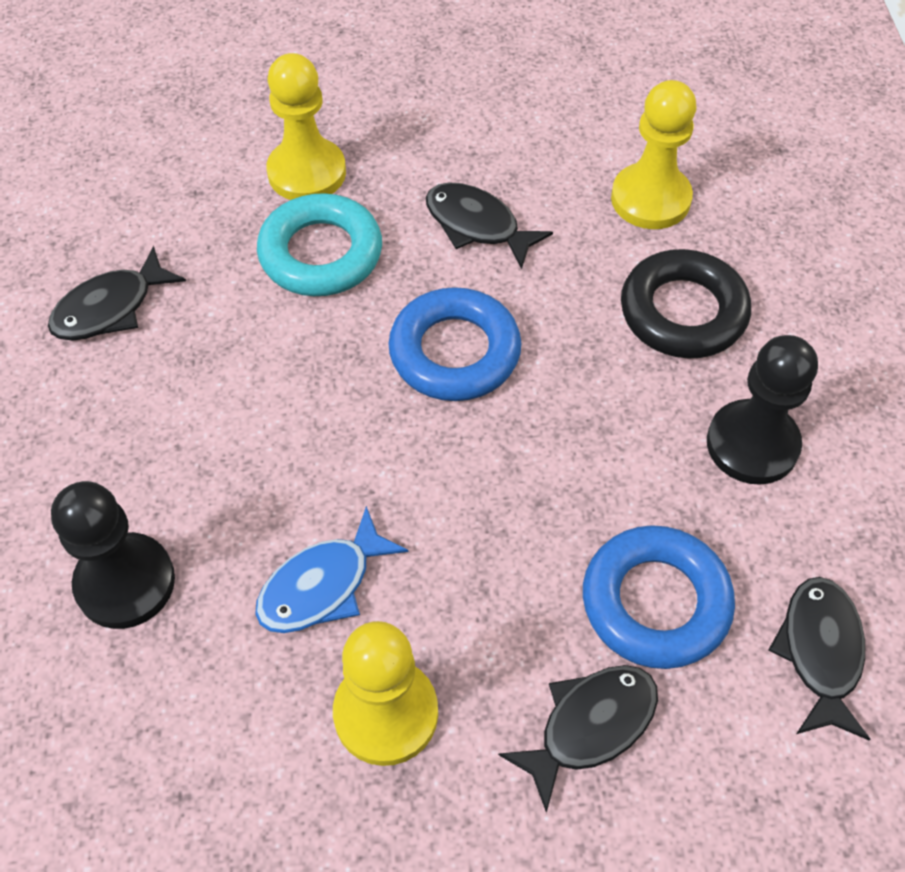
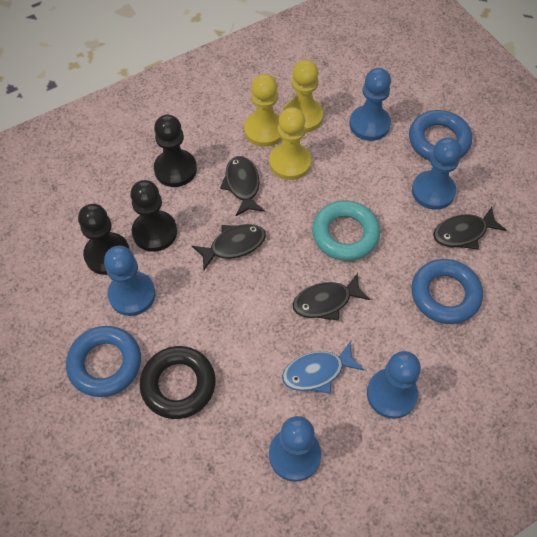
black pawn: 2 -> 3
blue pawn: 0 -> 5
blue ring: 2 -> 3

